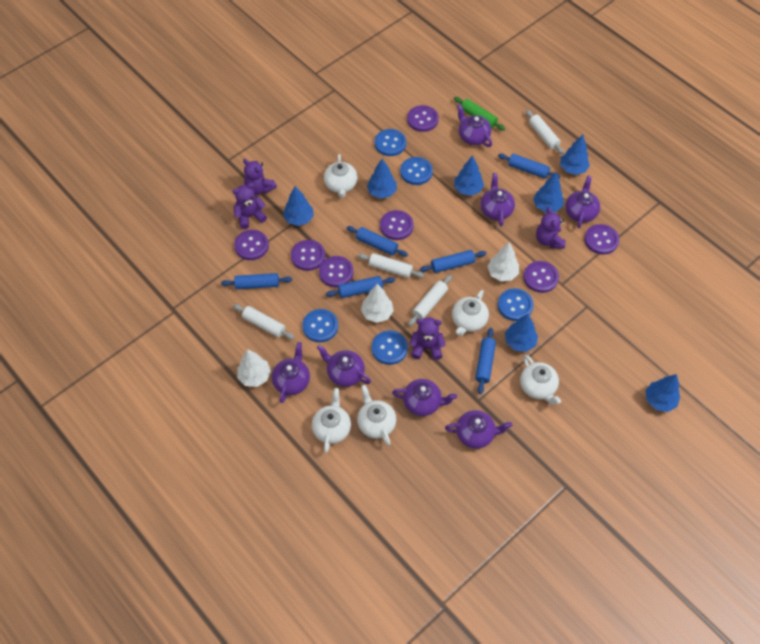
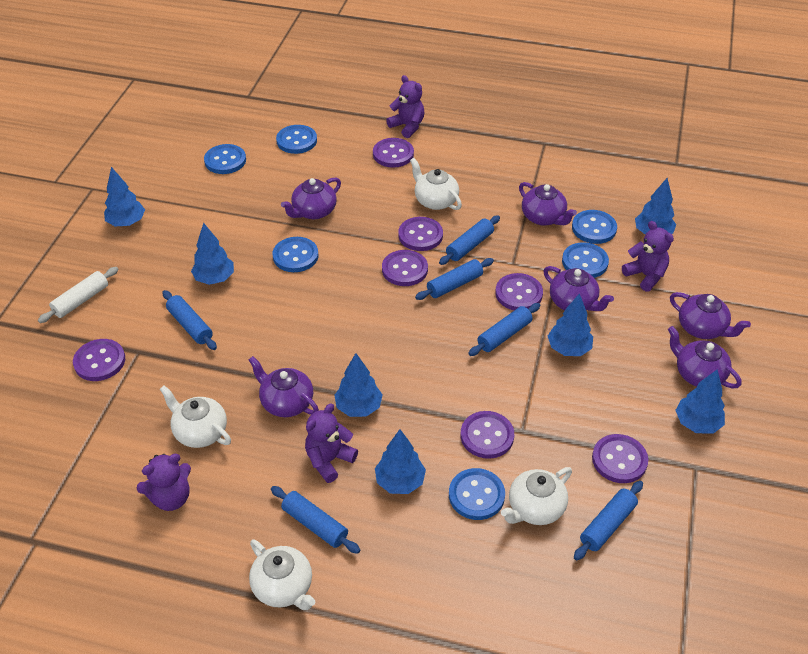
blue button: 5 -> 6
green rolling pin: 1 -> 0
purple teapot: 7 -> 6
white rolling pin: 4 -> 1
white teapot: 5 -> 4
white tree: 3 -> 0

